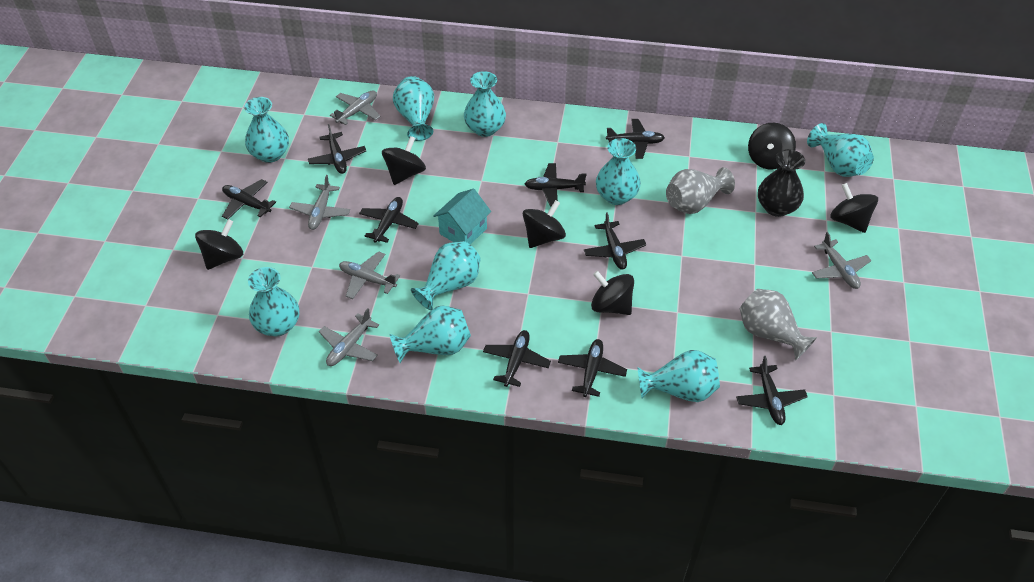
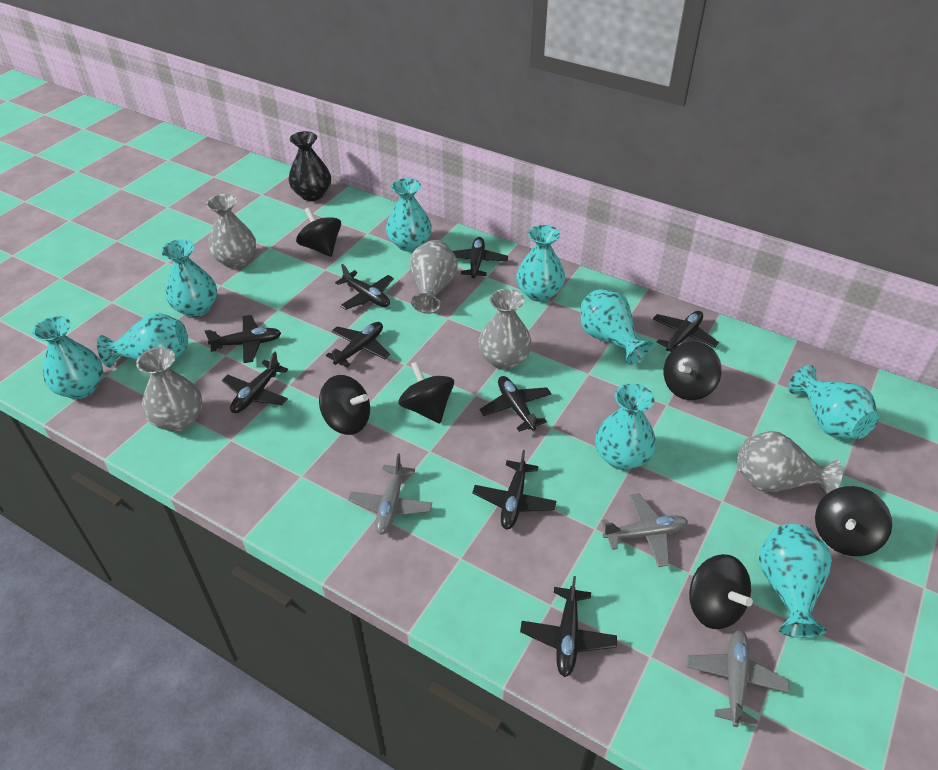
grey plane: 5 -> 3
grey vase: 2 -> 5
turquoise house: 1 -> 0

